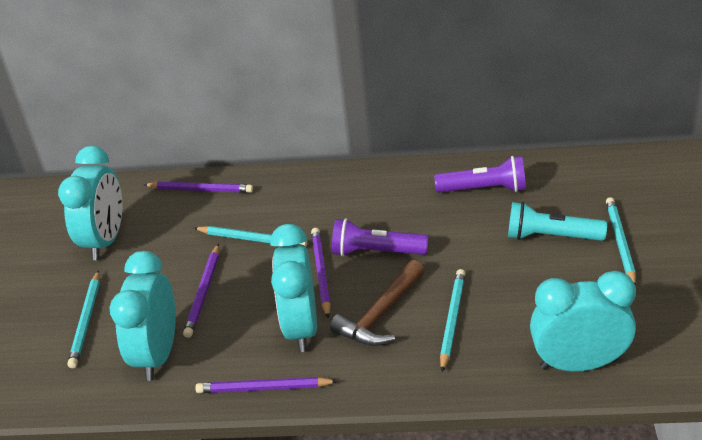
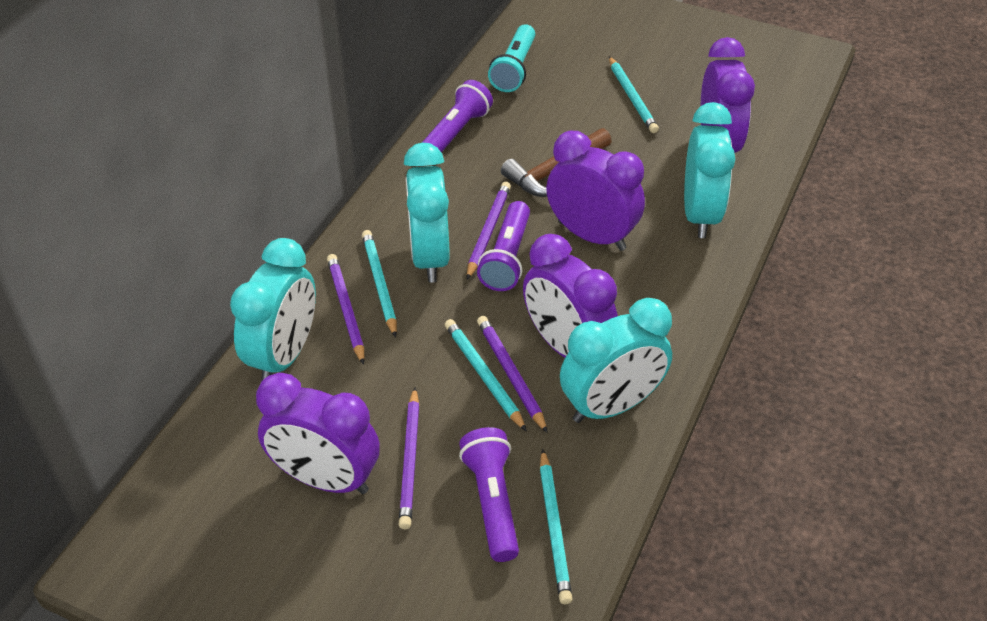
purple clock: 0 -> 4
purple flashlight: 2 -> 3

